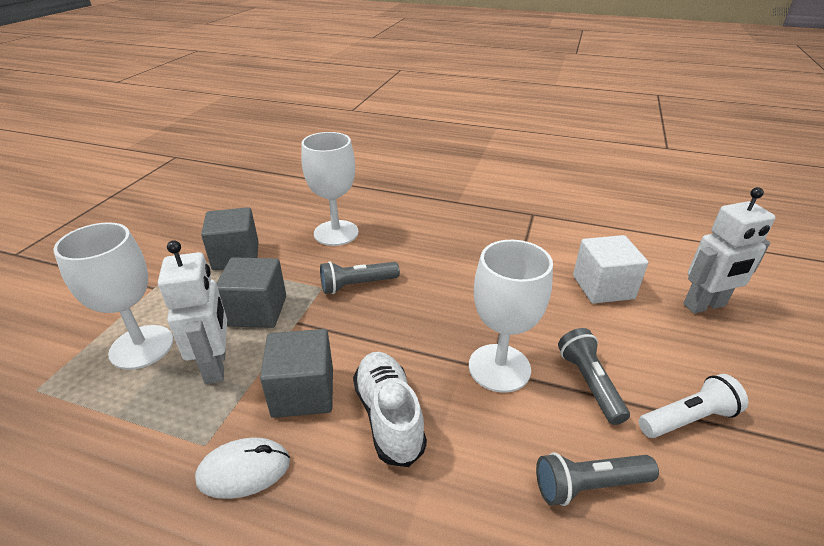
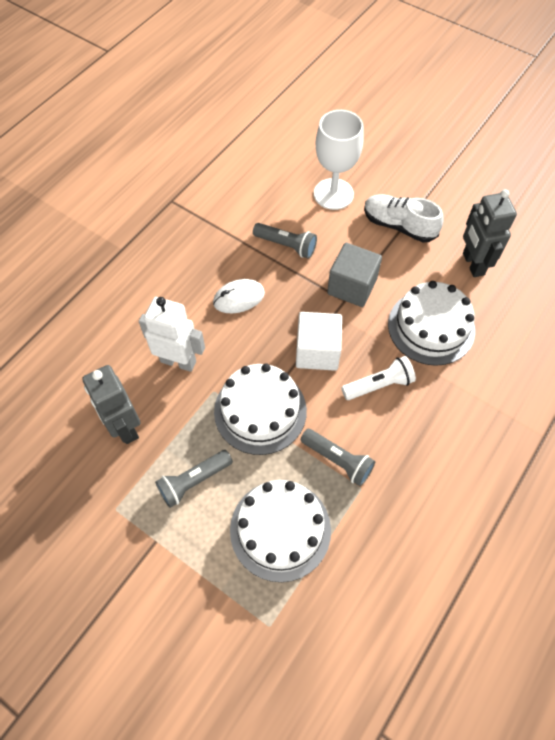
grey cube: 3 -> 1
grey robot: 0 -> 2
white cake: 0 -> 3
white goblet: 3 -> 1
white robot: 2 -> 1

